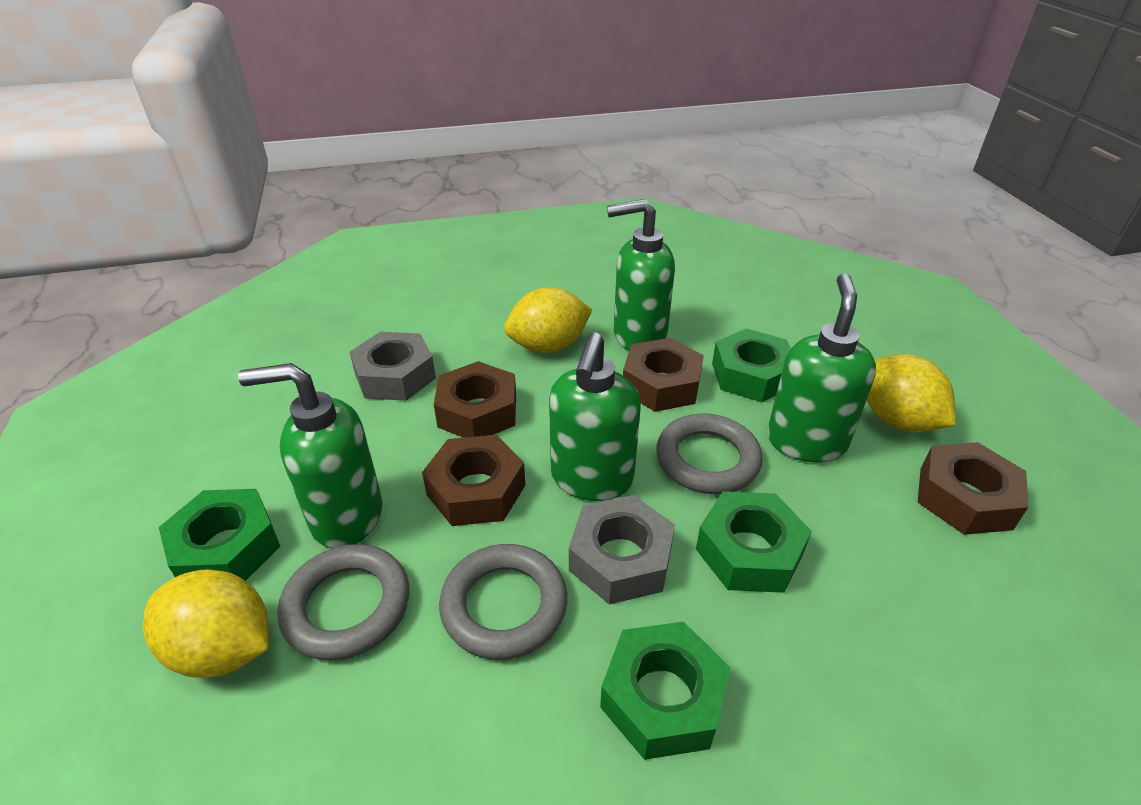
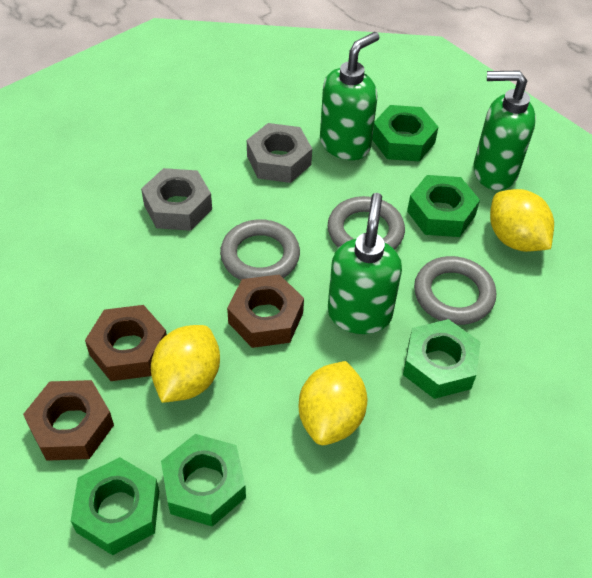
brown nut: 4 -> 3
green nut: 4 -> 5
green soap dispenser: 4 -> 3

